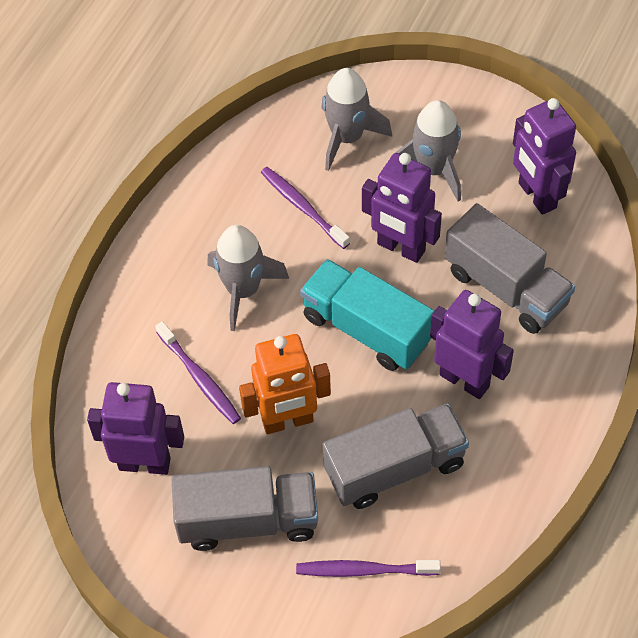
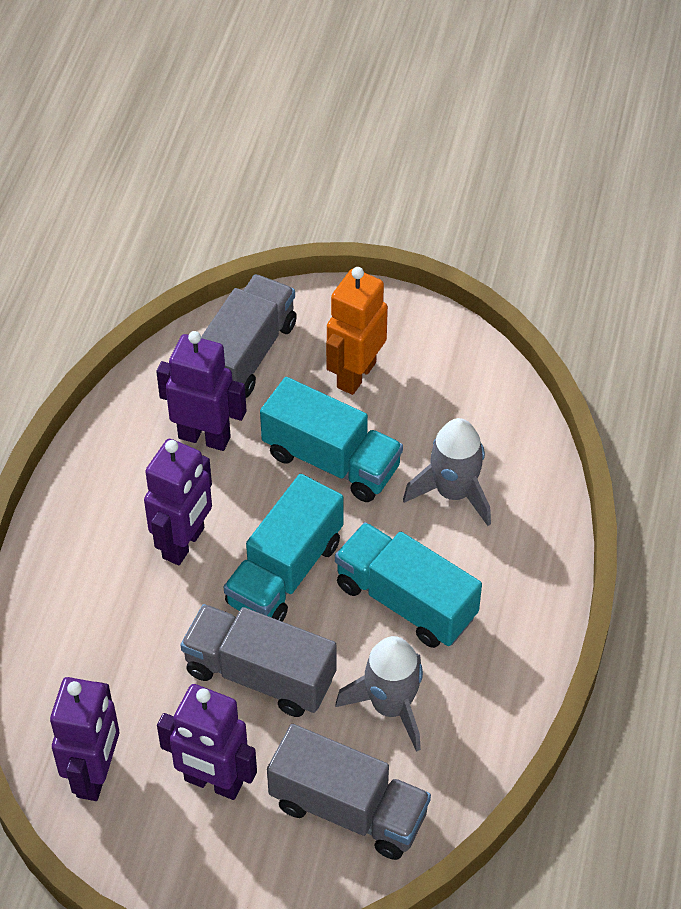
grey rocket: 3 -> 2
purple toothbrush: 3 -> 0
turquoise truck: 1 -> 3

